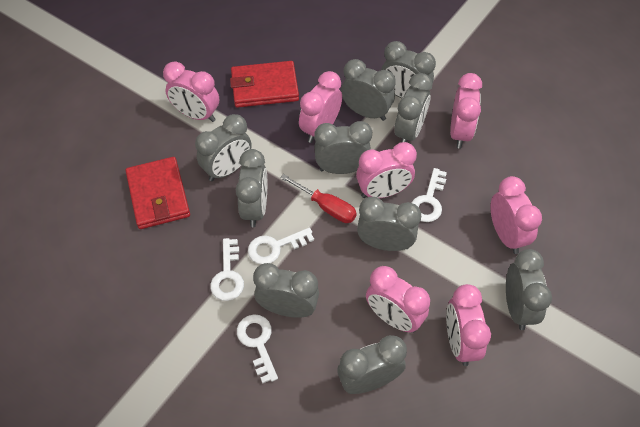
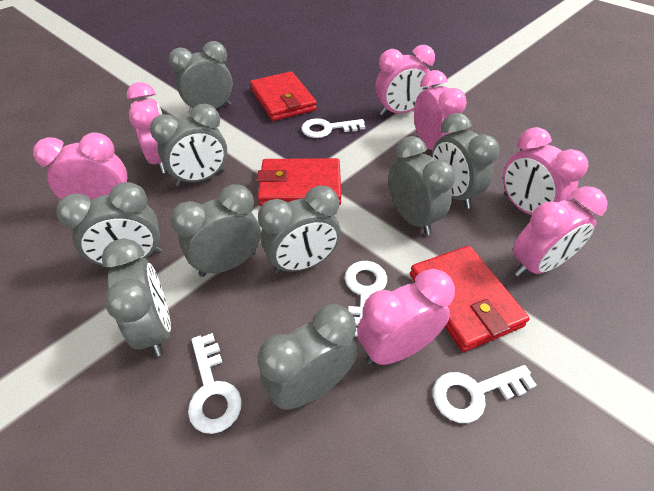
grey clock: 10 -> 9
red screwdriver: 1 -> 0
red wallet: 2 -> 3

